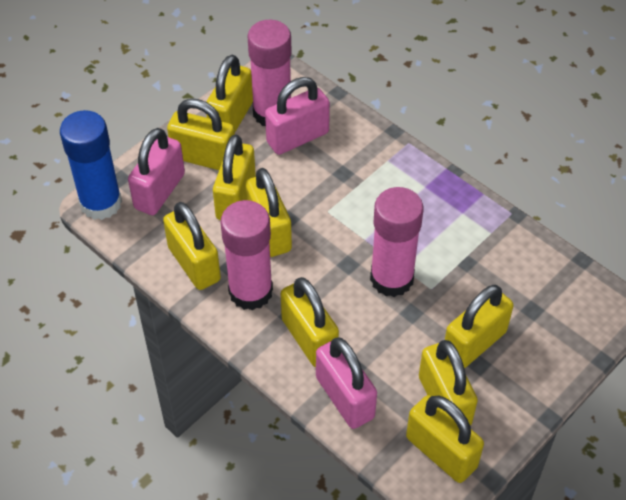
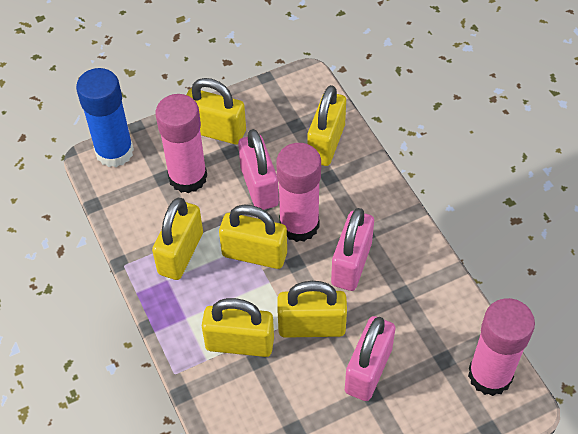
yellow padlock: 9 -> 6

